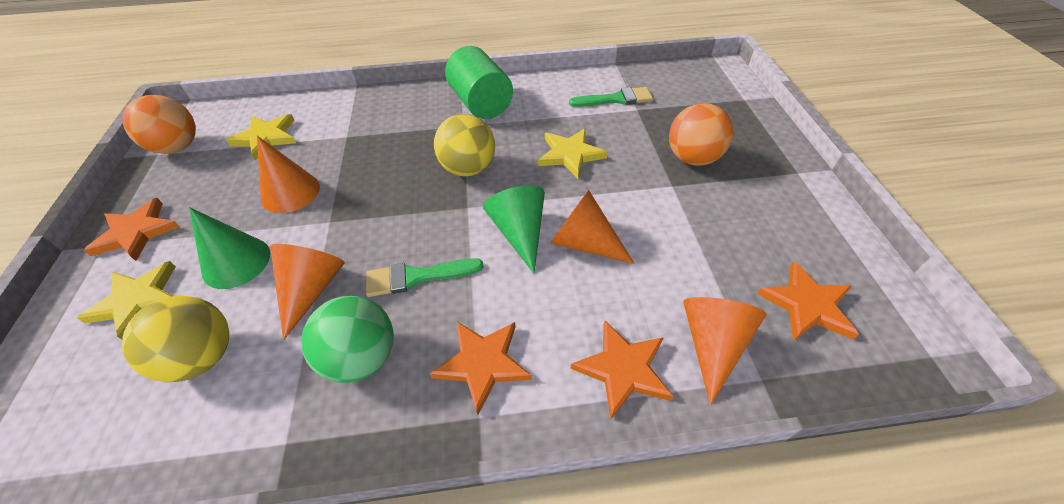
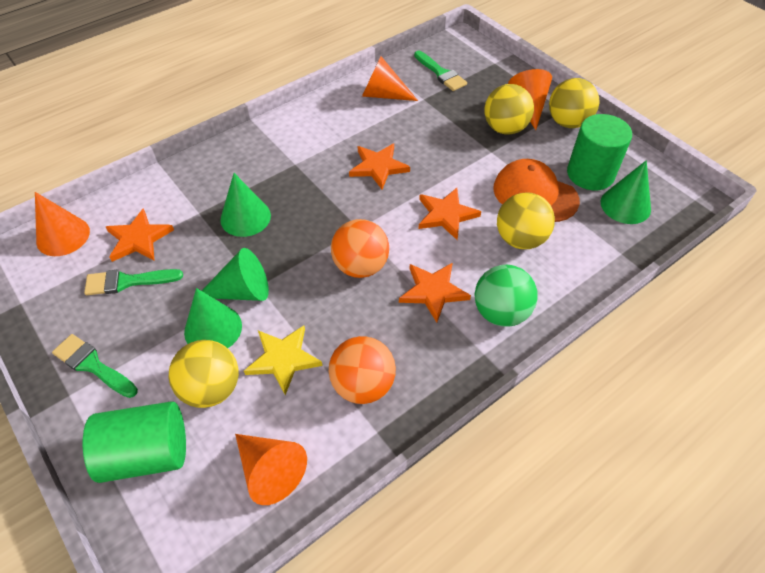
green brush: 2 -> 3
green cone: 2 -> 4
green cylinder: 1 -> 2
orange cap: 0 -> 1
yellow ball: 2 -> 4
yellow star: 3 -> 1

